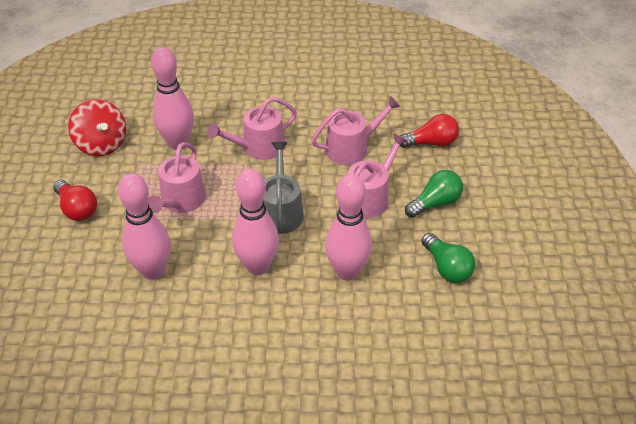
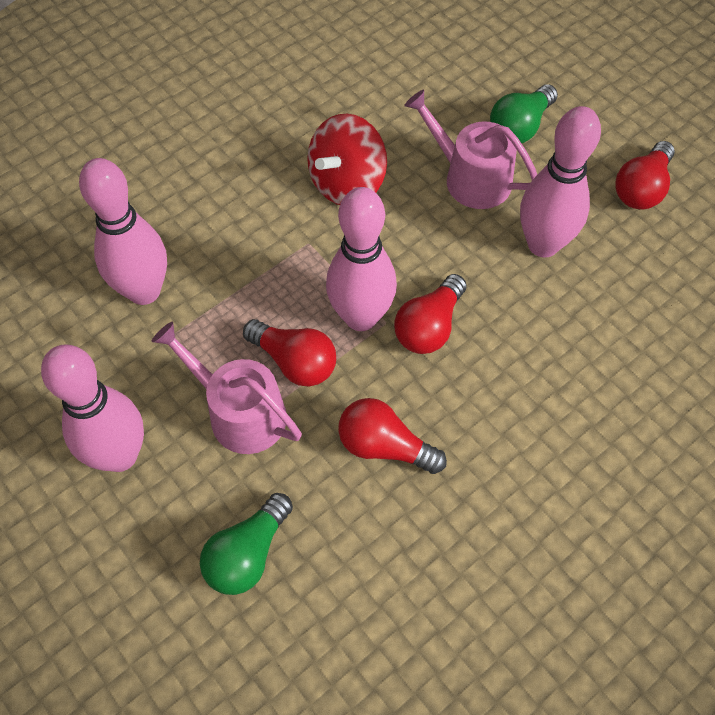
grey watering can: 1 -> 0
pink watering can: 4 -> 2
red light bulb: 2 -> 4

